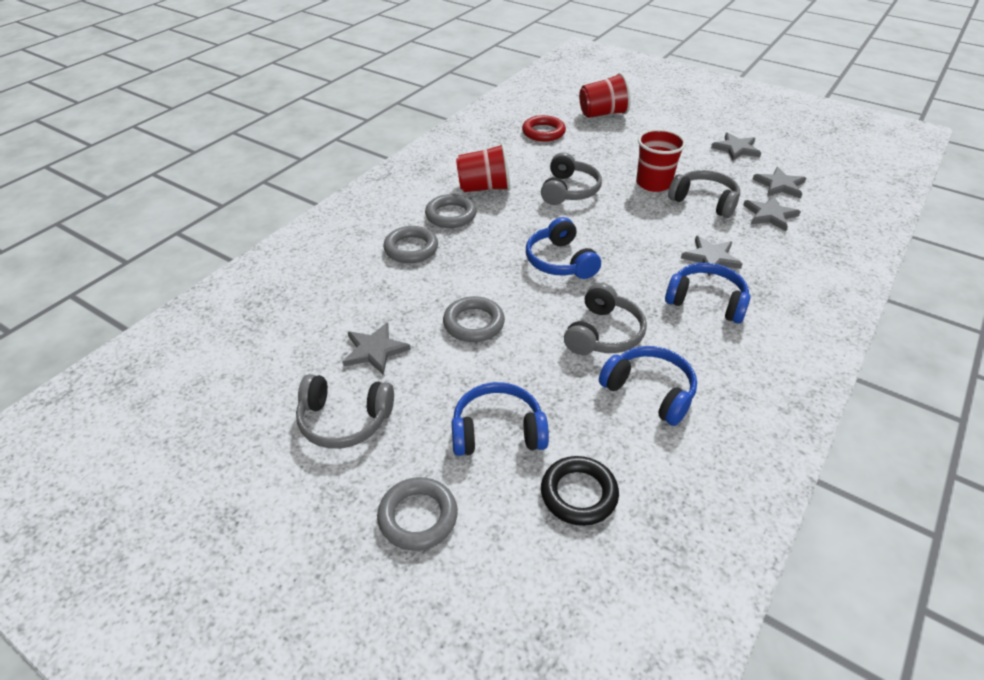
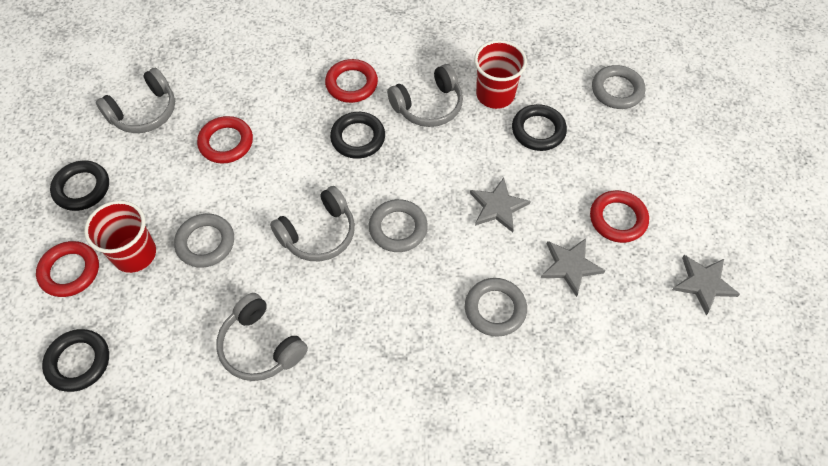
black ring: 1 -> 4
blue headphones: 4 -> 0
grey star: 5 -> 3
red cup: 3 -> 2
red ring: 1 -> 4

